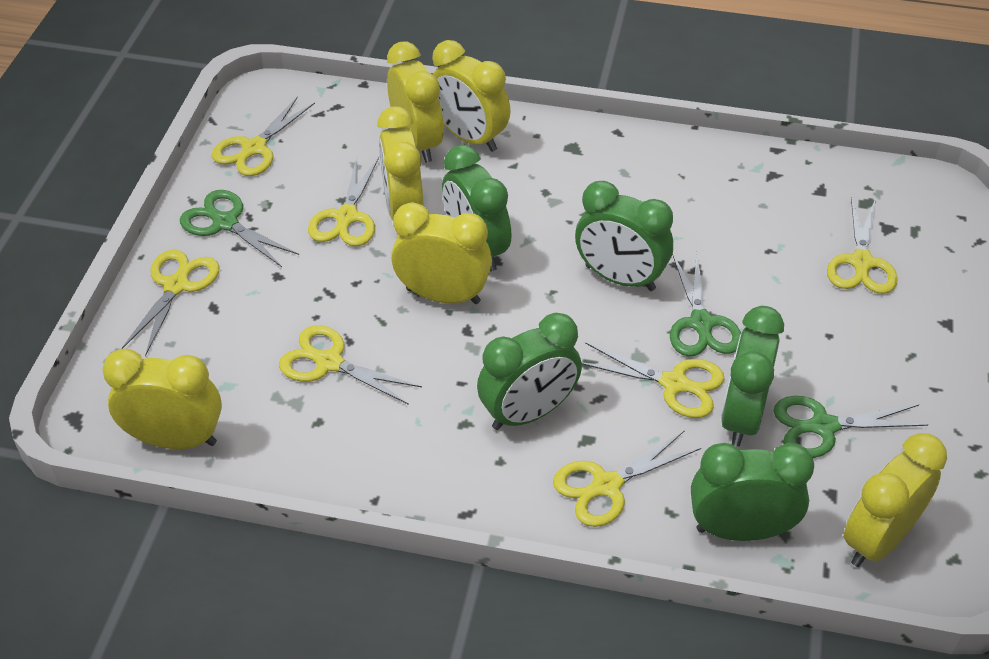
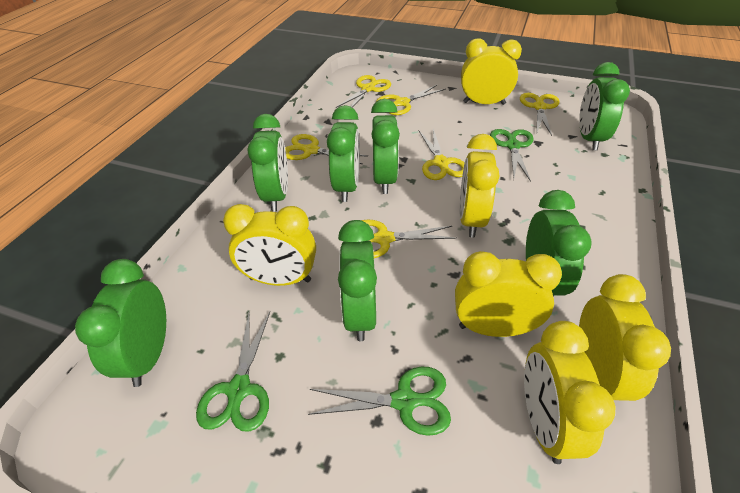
green clock: 5 -> 7
yellow scissors: 7 -> 6

